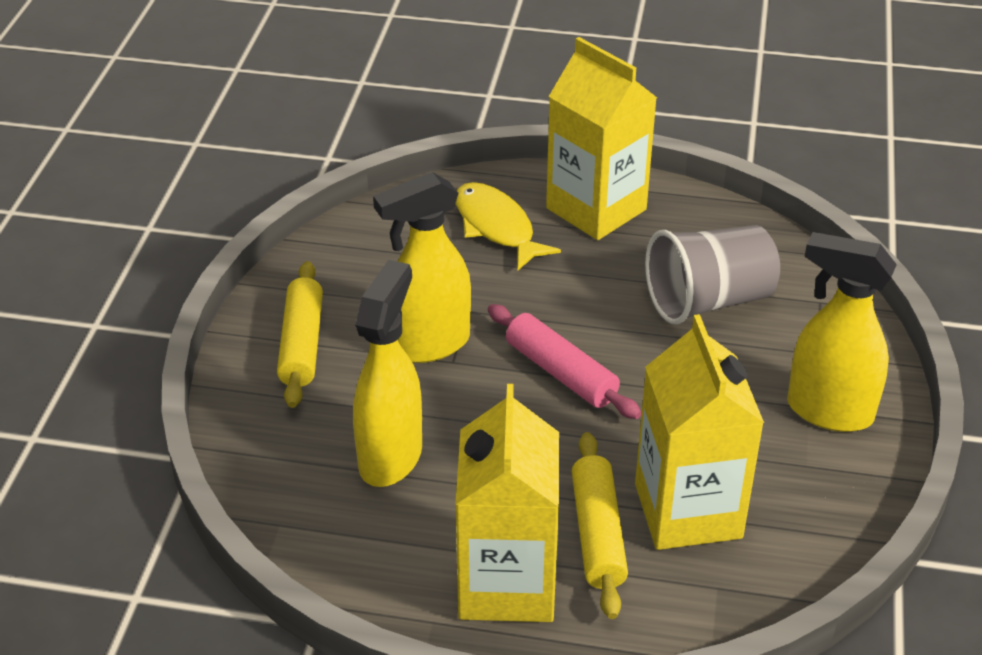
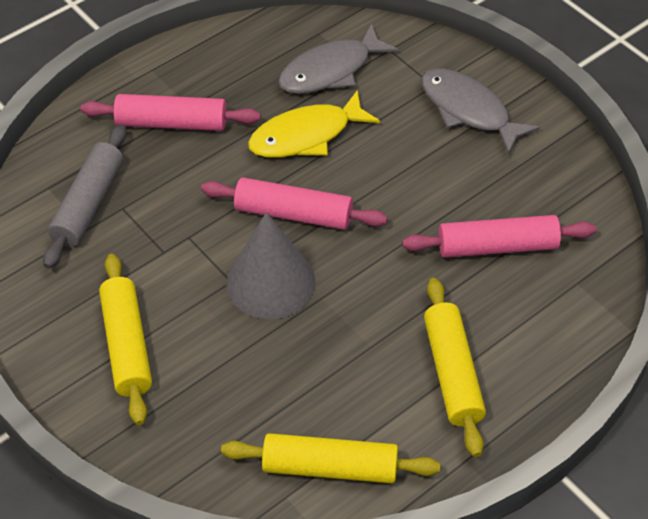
grey cone: 0 -> 1
grey cup: 1 -> 0
grey fish: 0 -> 2
grey rolling pin: 0 -> 1
pink rolling pin: 1 -> 3
yellow carton: 3 -> 0
yellow rolling pin: 2 -> 3
yellow spray bottle: 3 -> 0

